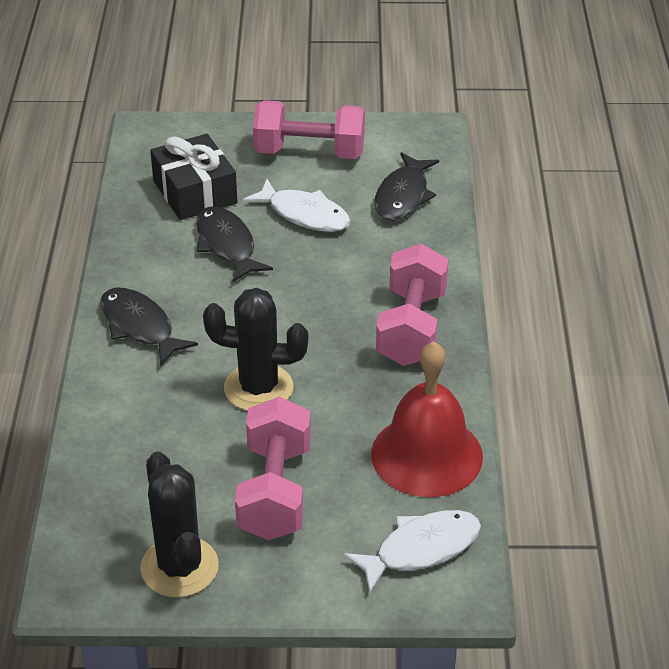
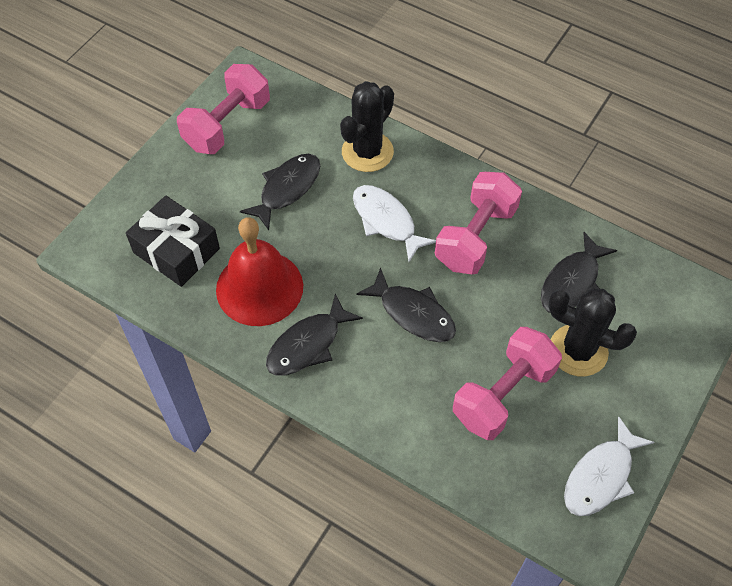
black fish: 3 -> 4

